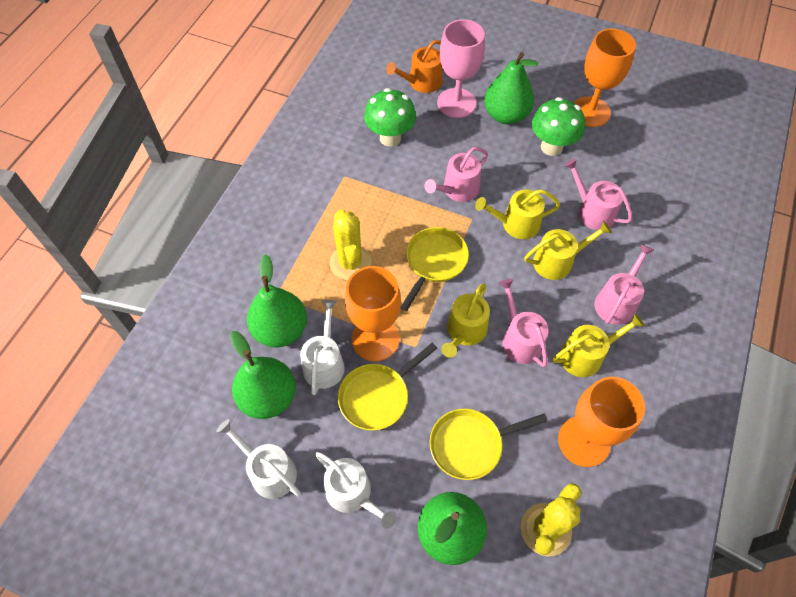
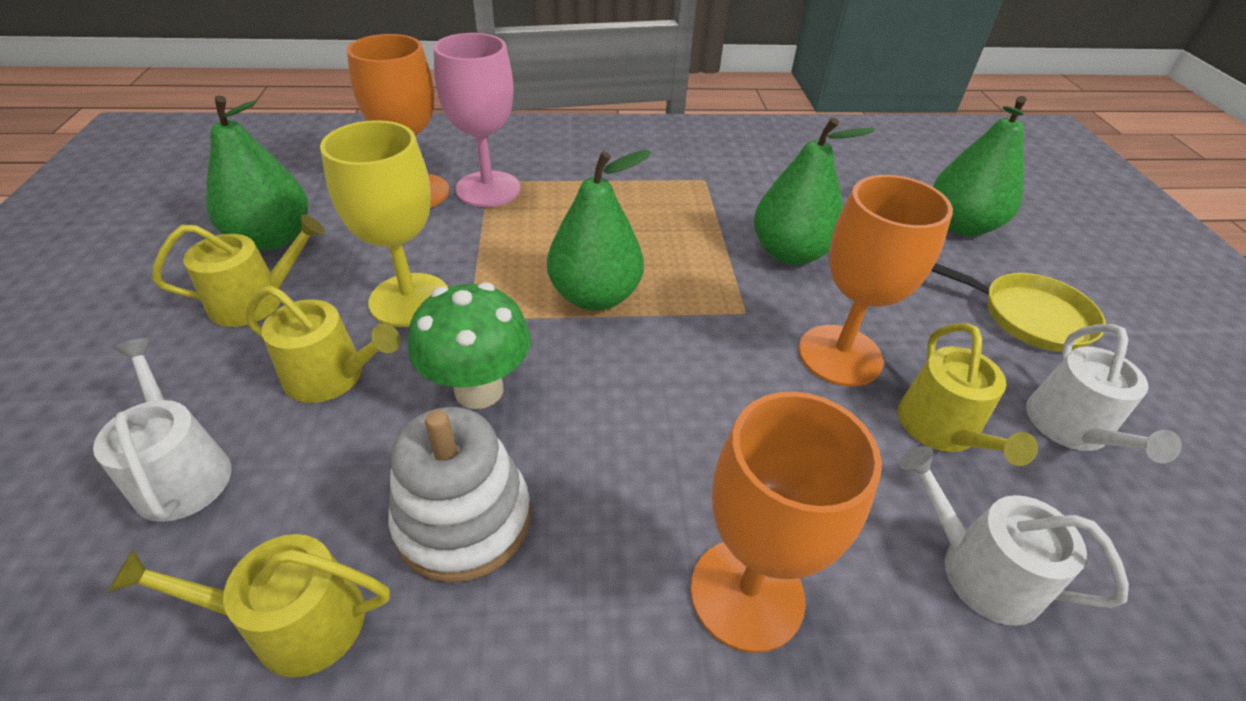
green mushroom: 2 -> 1
orange watering can: 1 -> 0
pink watering can: 4 -> 0
white stacking toy: 0 -> 1
yellow cactus: 2 -> 0
yellow goblet: 0 -> 1
yellow pan: 3 -> 1

